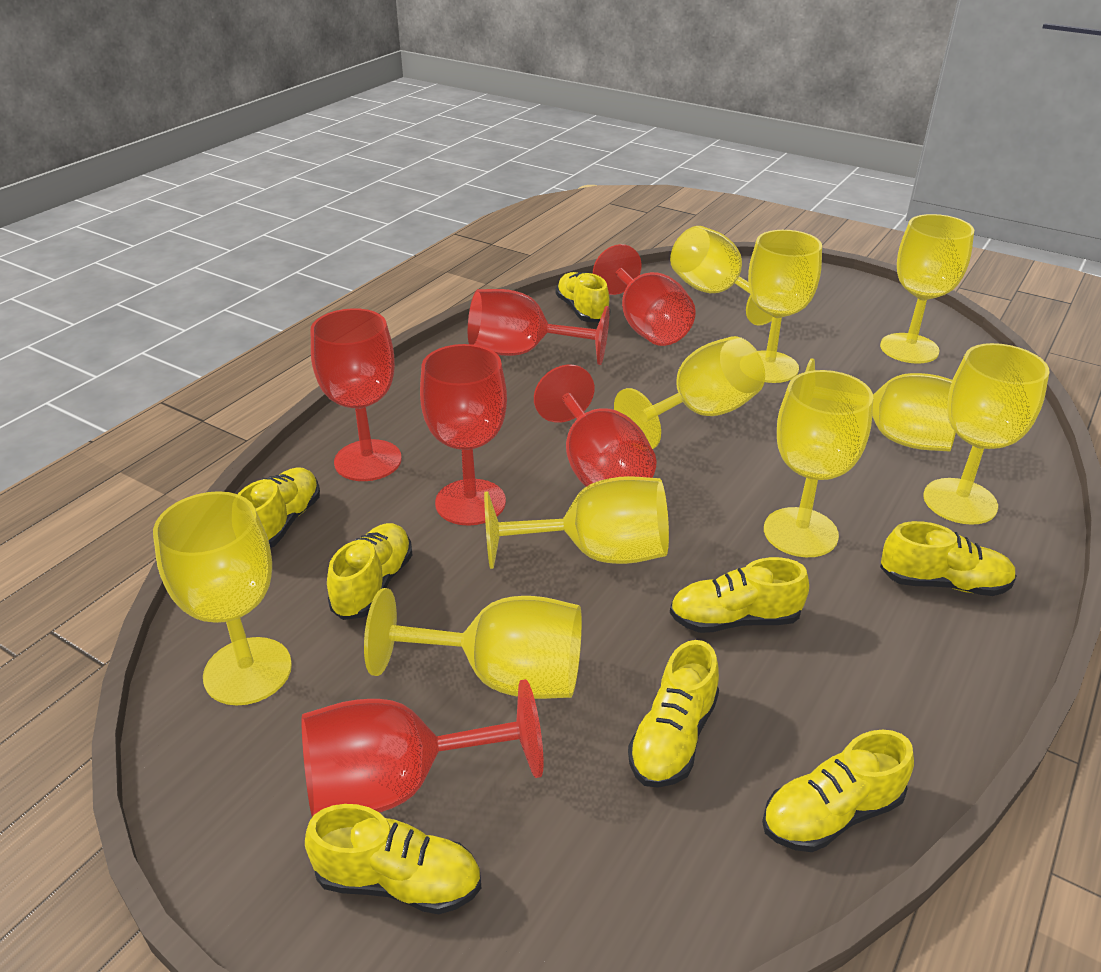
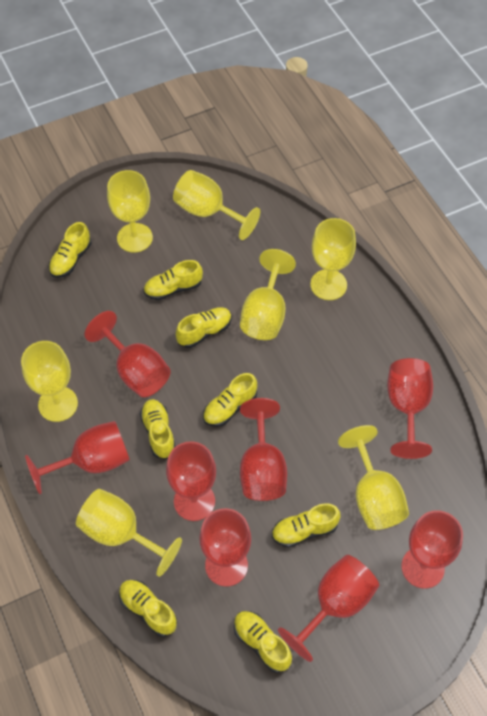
red goblet: 6 -> 8
yellow goblet: 10 -> 7

